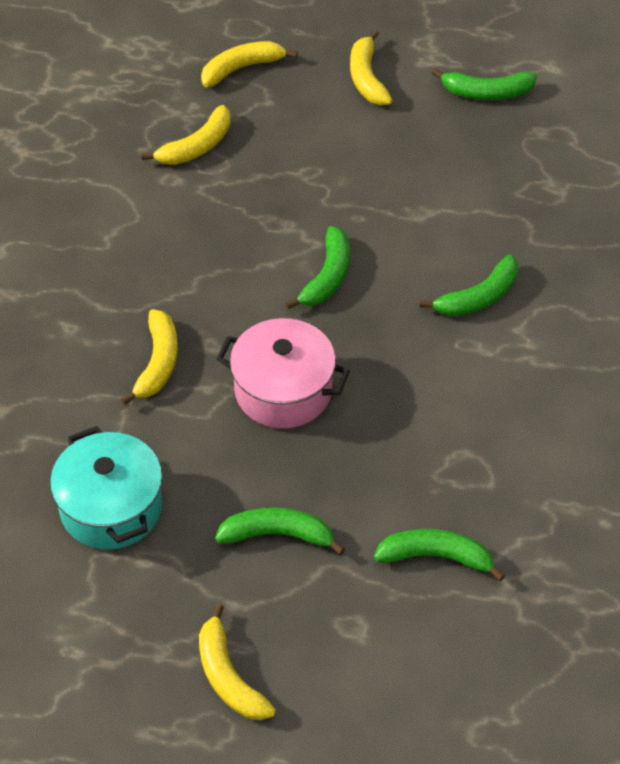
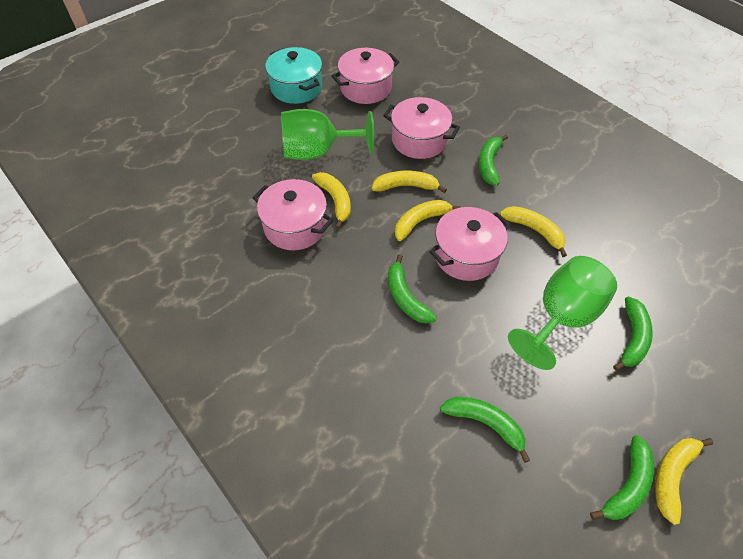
green goblet: 0 -> 2
pink pot: 1 -> 4

